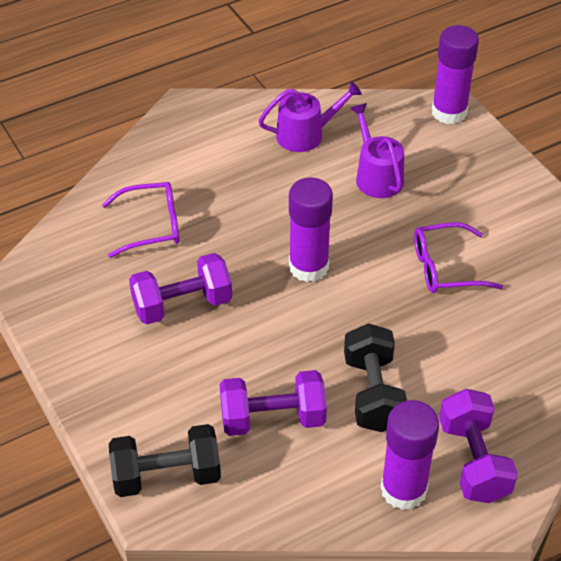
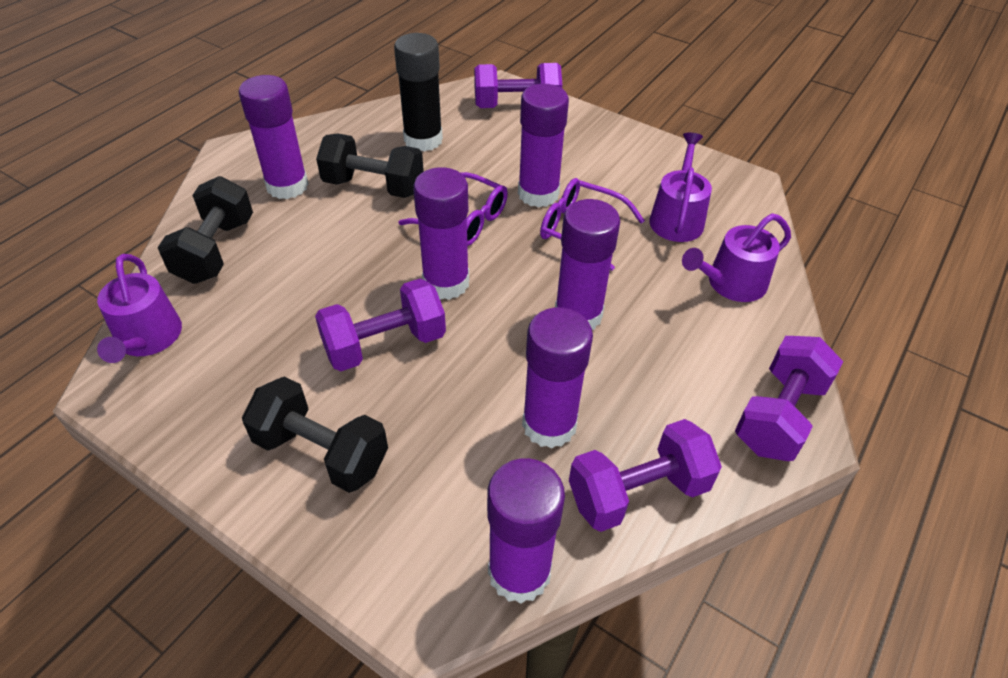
black dumbbell: 2 -> 3
black glue stick: 0 -> 1
purple dumbbell: 3 -> 4
purple glue stick: 3 -> 6
purple watering can: 2 -> 3

